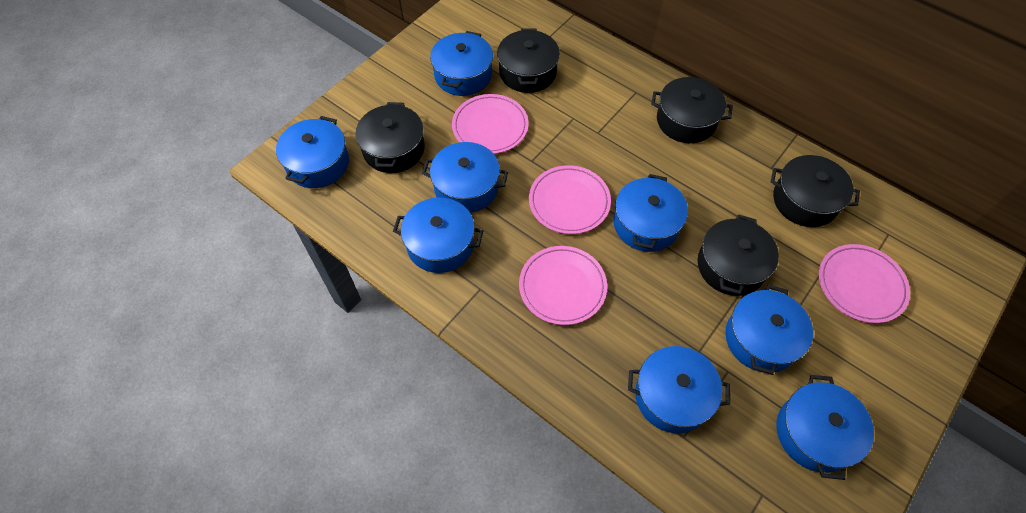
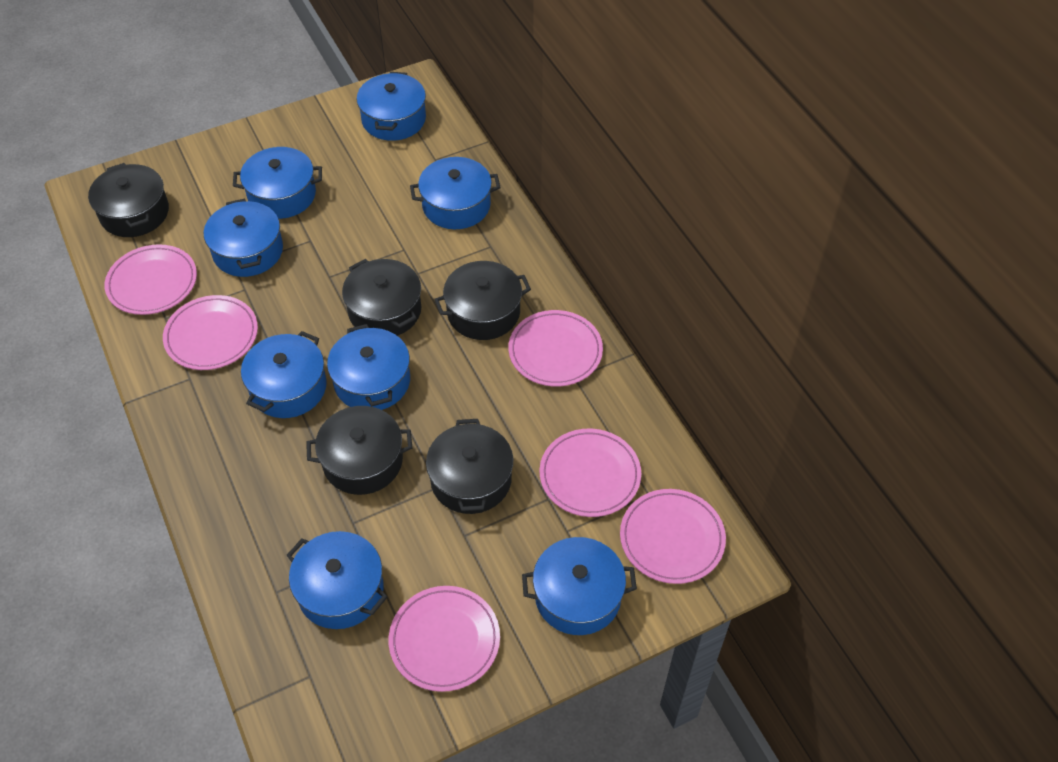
pink plate: 4 -> 6

